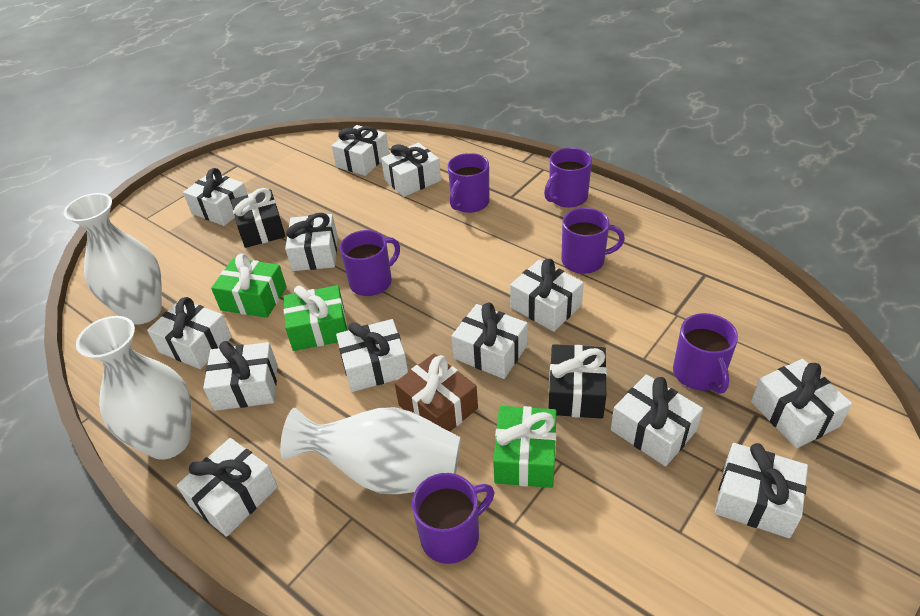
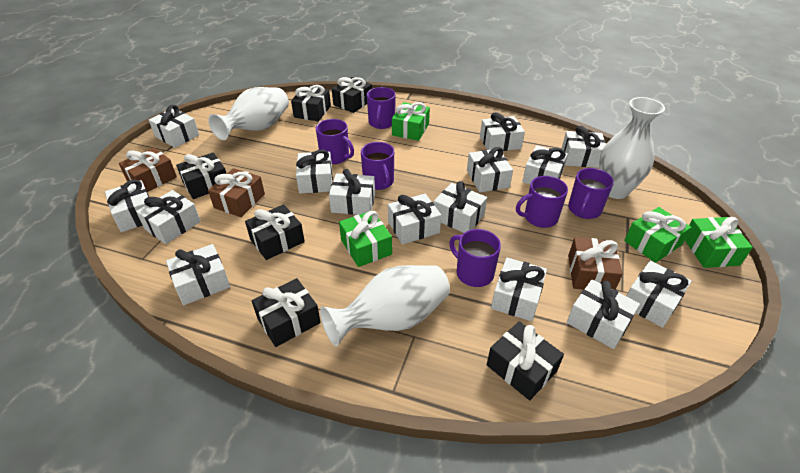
black gift: 2 -> 6
brown gift: 1 -> 3
green gift: 3 -> 4
white gift: 13 -> 15

